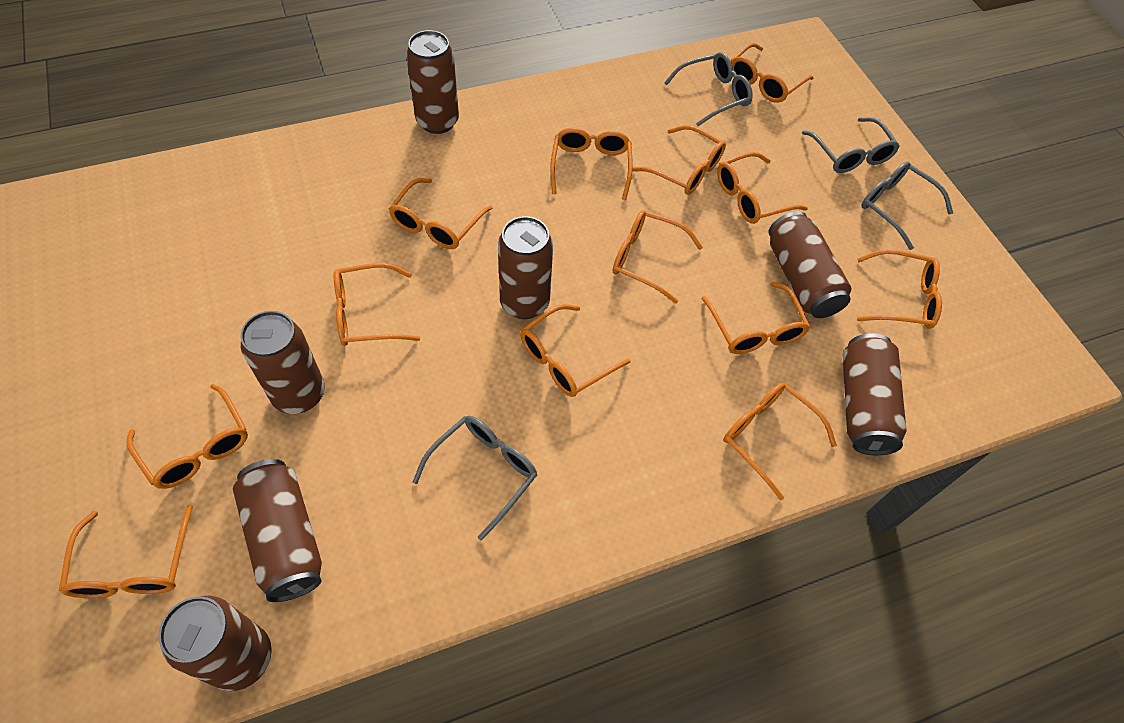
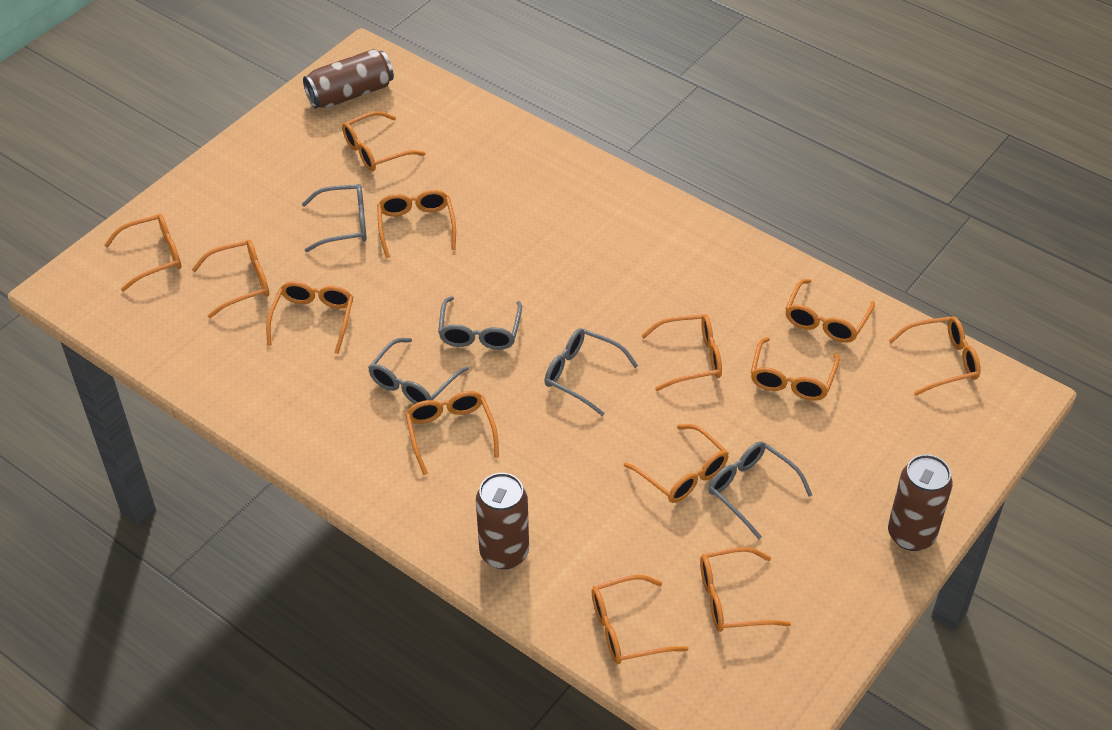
brown can: 7 -> 3
grey glasses: 4 -> 5

